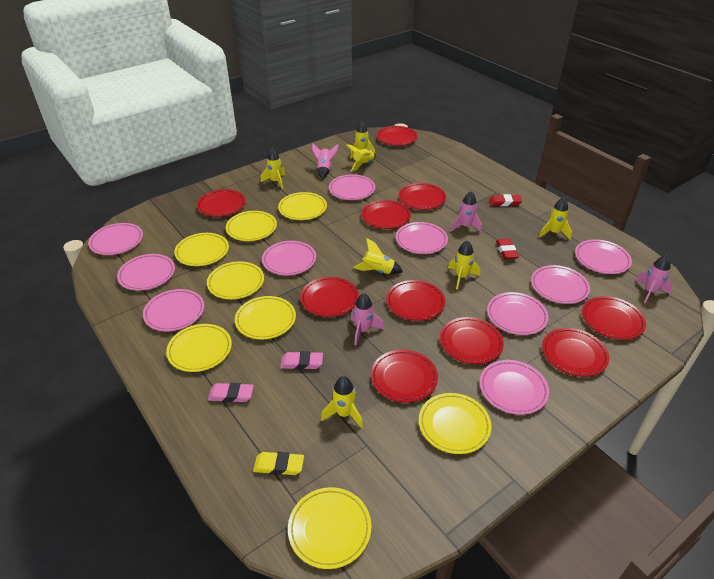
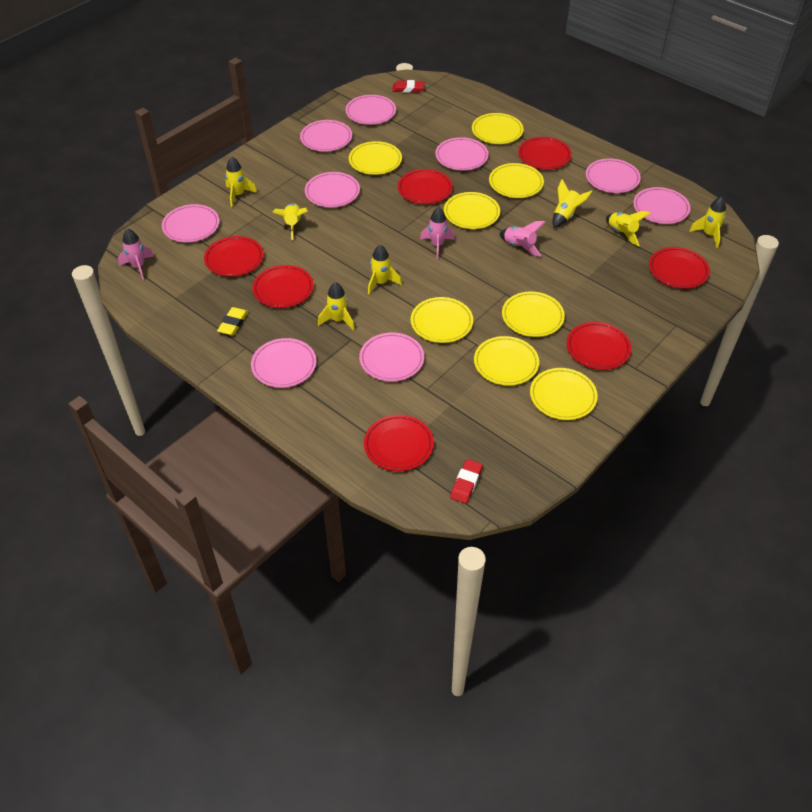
pink eraser: 2 -> 0
pink plate: 10 -> 9
pink rocket: 4 -> 3
red plate: 10 -> 7

